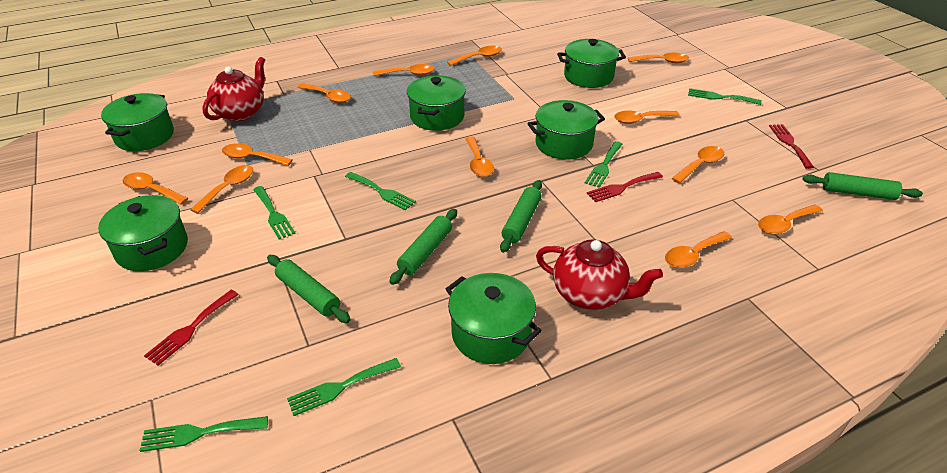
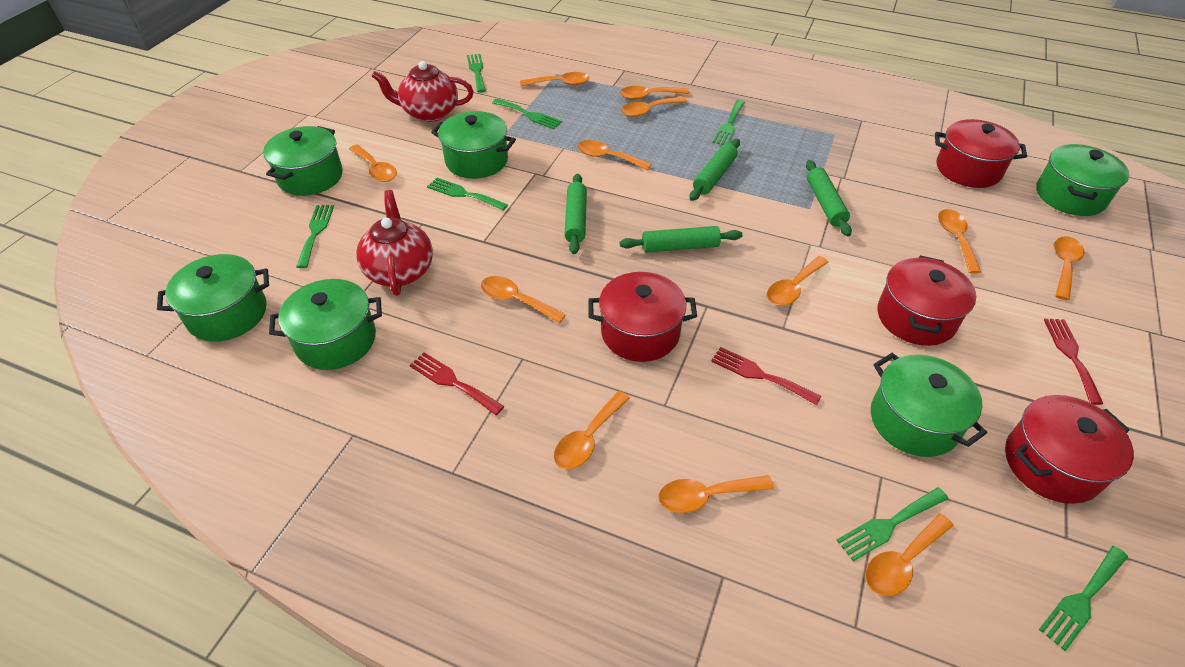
green fork: 6 -> 7
red pot: 0 -> 4

